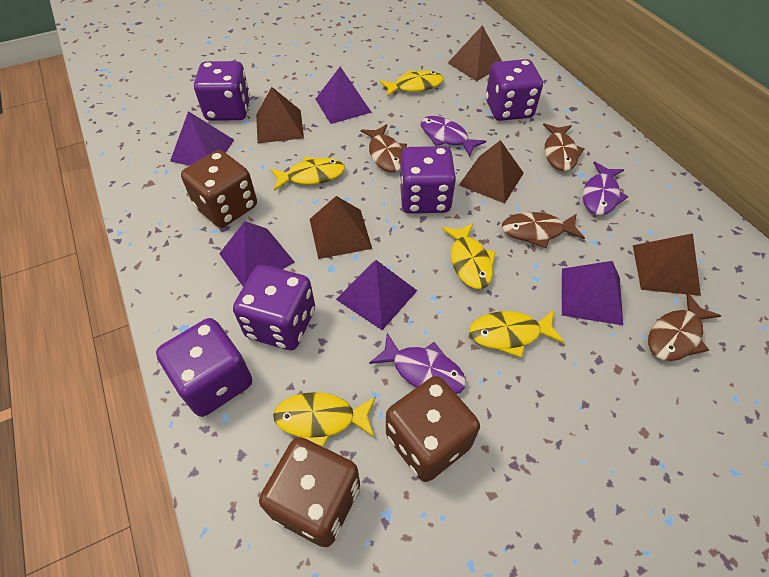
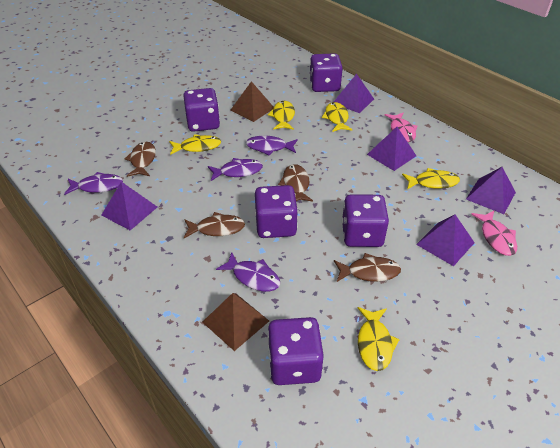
brown dice: 3 -> 0
brown pyramid: 5 -> 2
pink fish: 0 -> 2
purple fish: 3 -> 4

